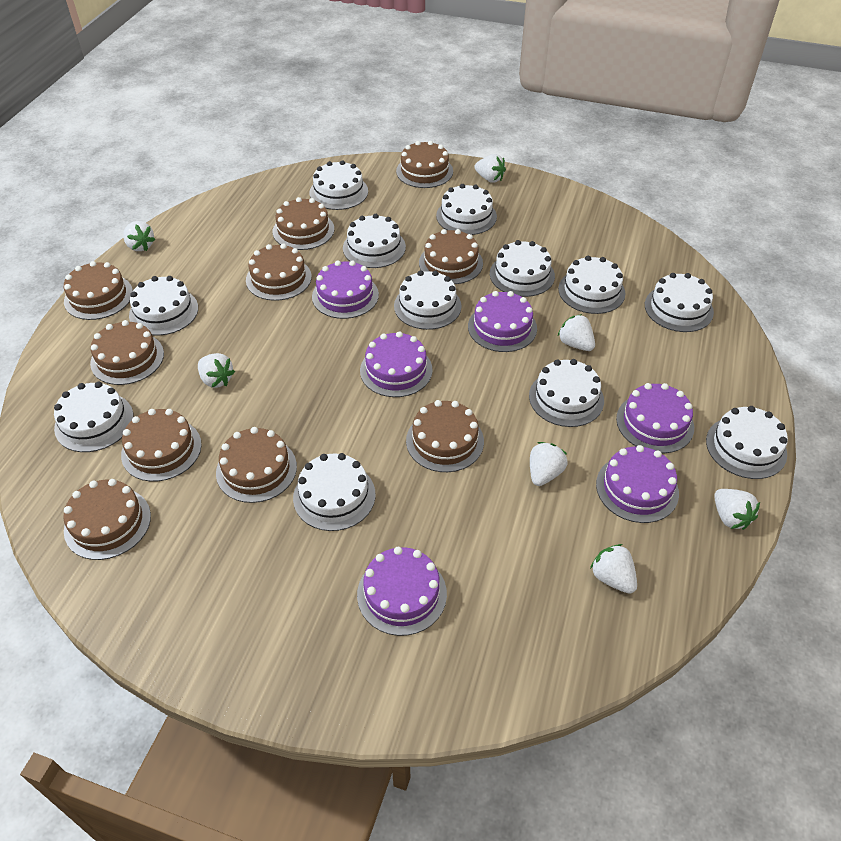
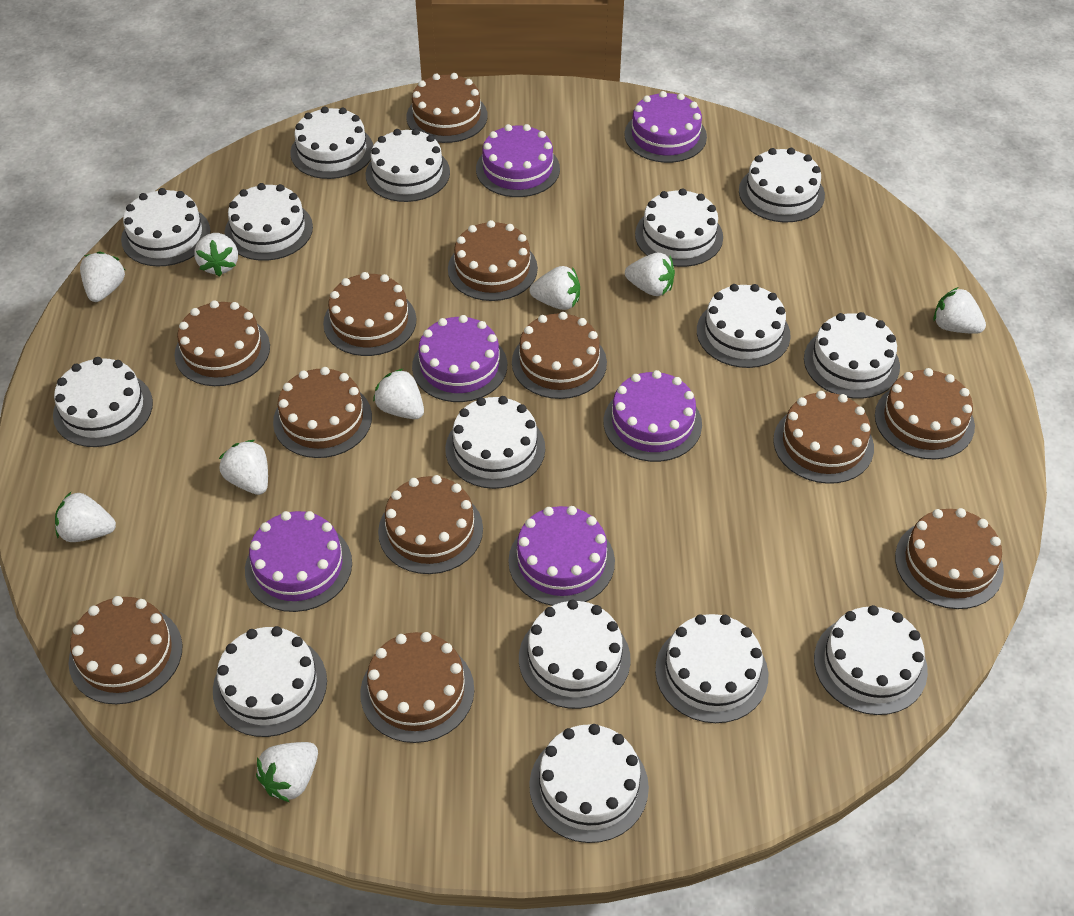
brown cake: 10 -> 12
white cake: 12 -> 15
white strawberry: 7 -> 9

